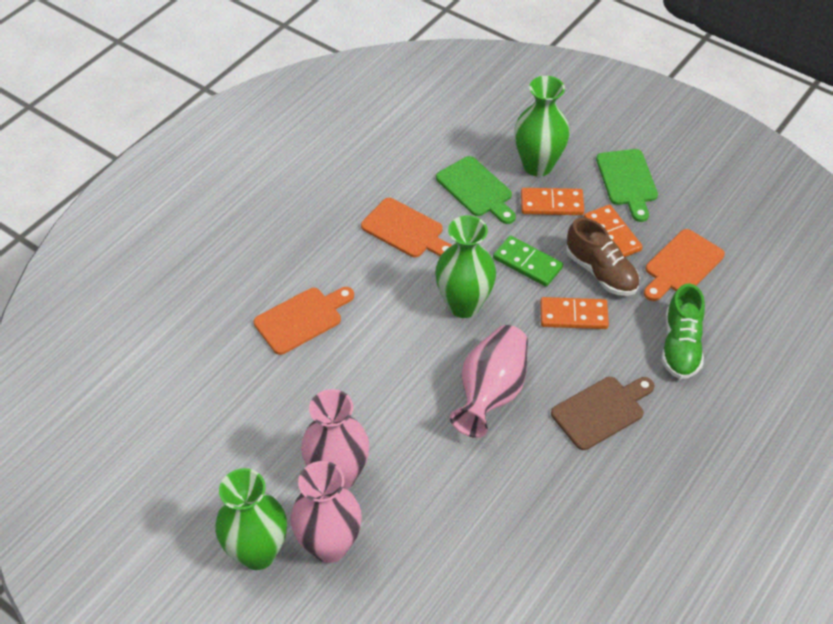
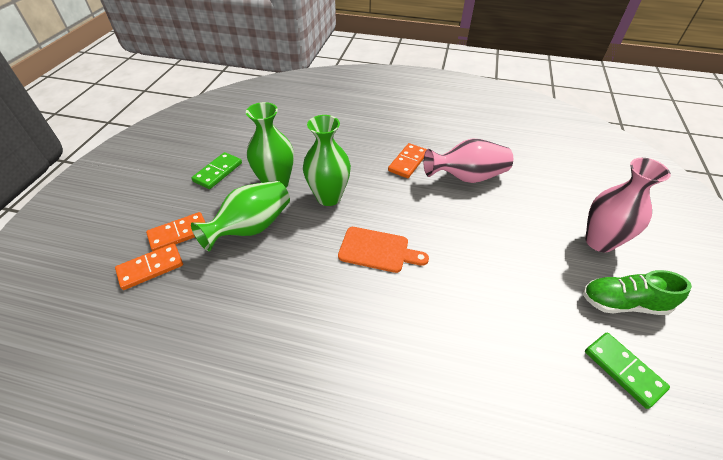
brown cutting board: 1 -> 0
brown shoe: 1 -> 0
green cutting board: 2 -> 0
green domino: 1 -> 2
orange cutting board: 3 -> 1
pink vase: 3 -> 2

